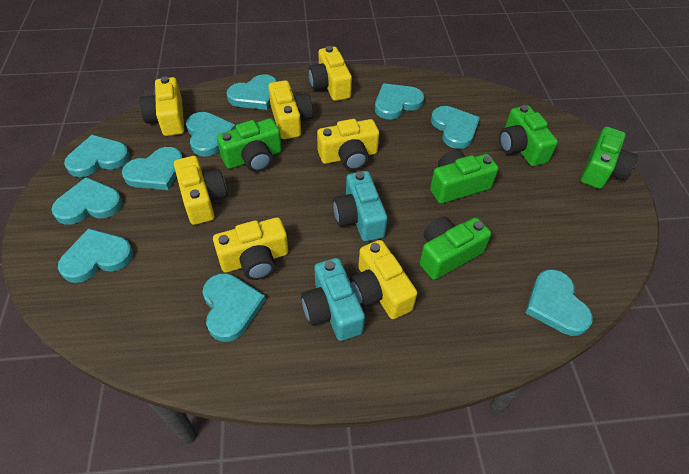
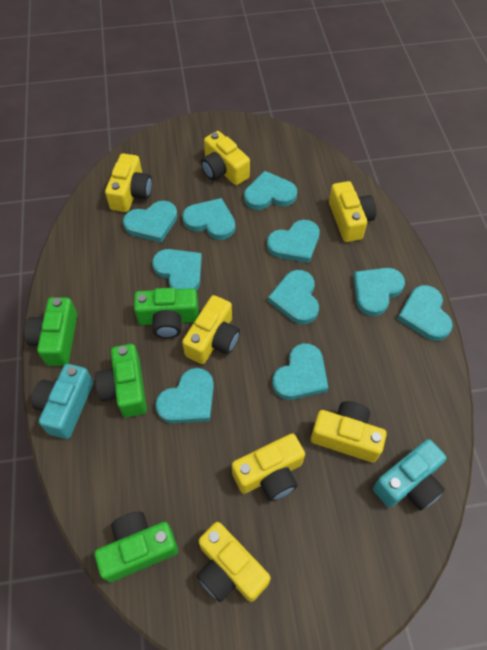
green camera: 5 -> 4

